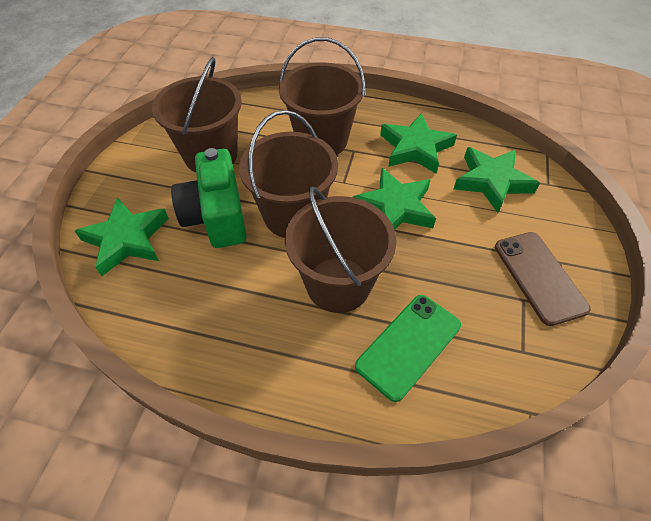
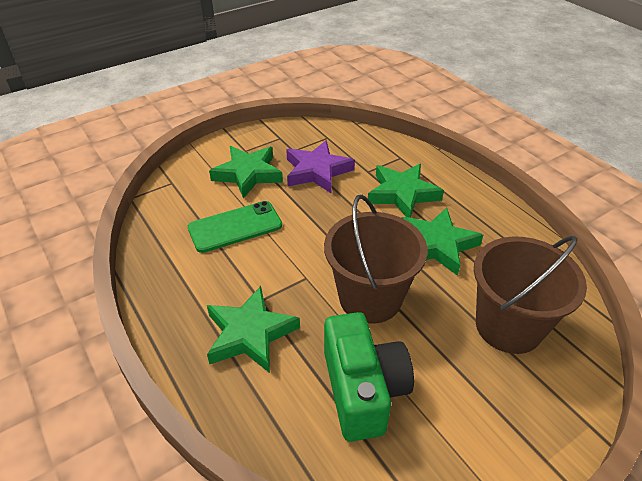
brown bucket: 4 -> 2
brown phone: 1 -> 0
purple star: 0 -> 1

